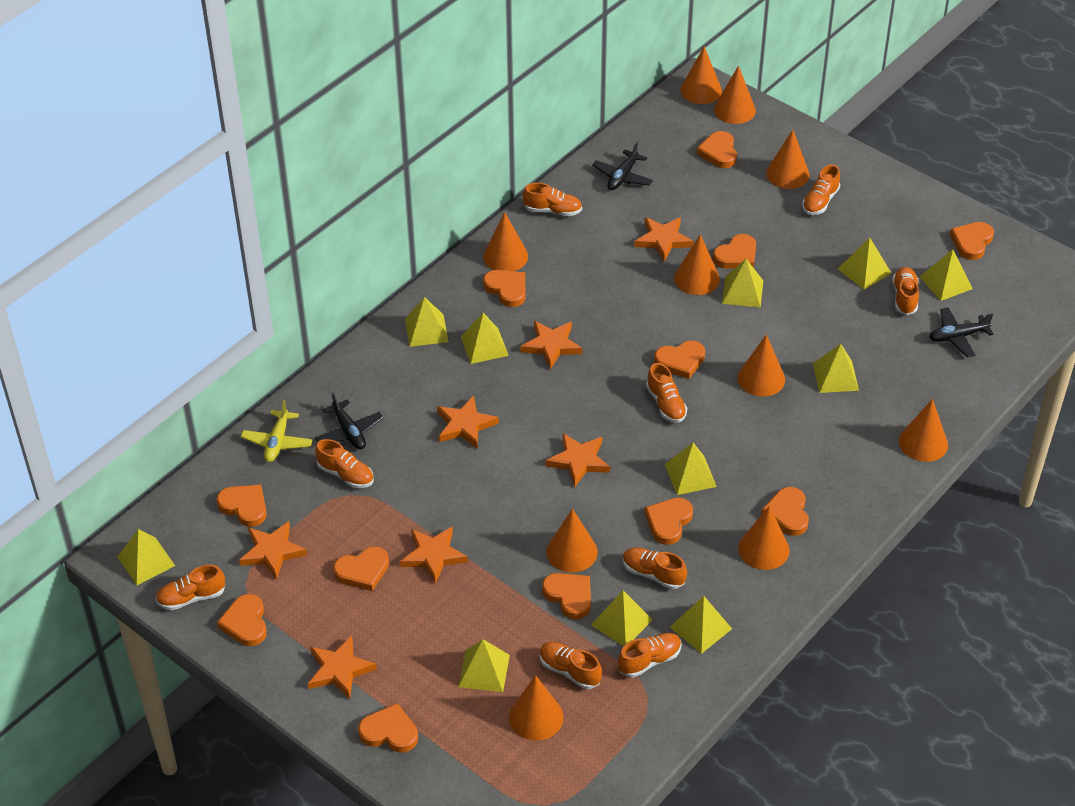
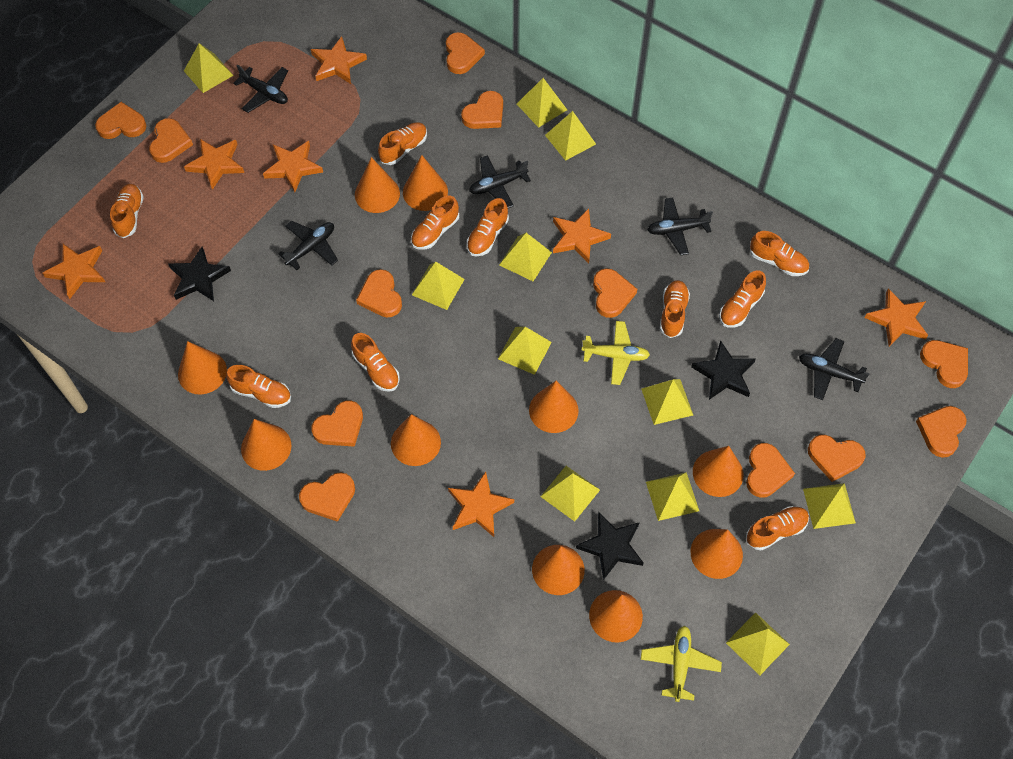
black plane: 3 -> 5
black star: 0 -> 3
orange shoe: 9 -> 10
yellow plane: 1 -> 2

